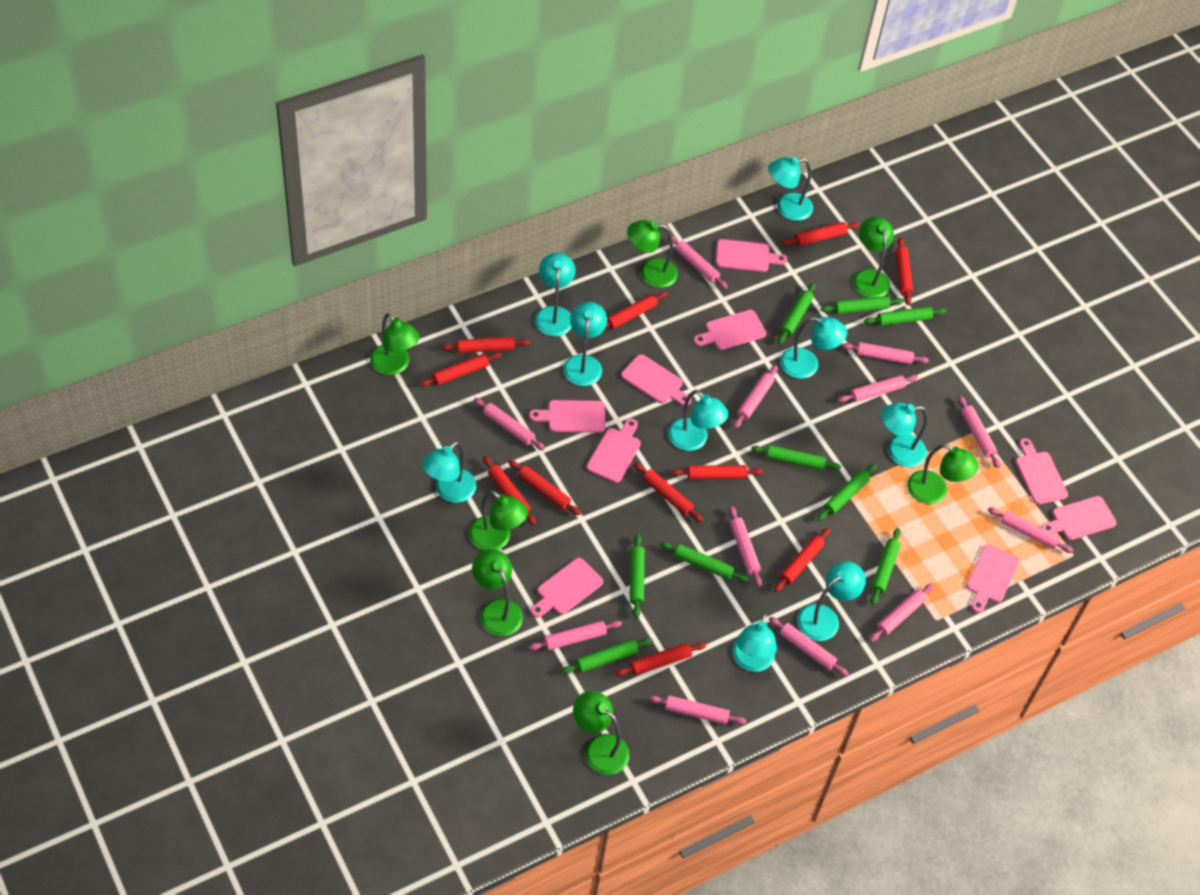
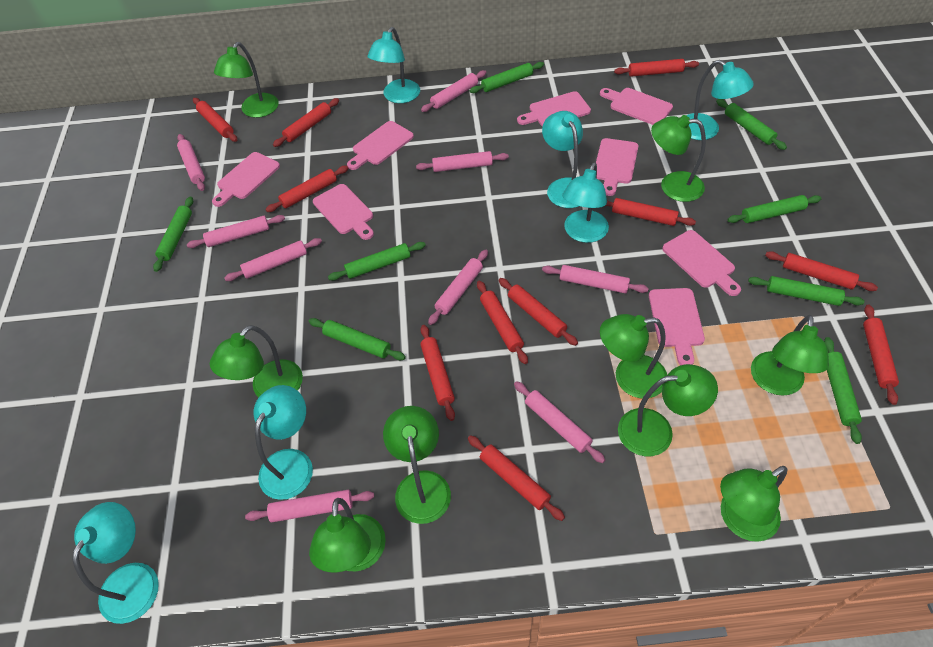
green lamp: 7 -> 9
green rolling pin: 9 -> 8
pink cutting board: 9 -> 8
pink rolling pin: 12 -> 9
turquoise lamp: 9 -> 6

